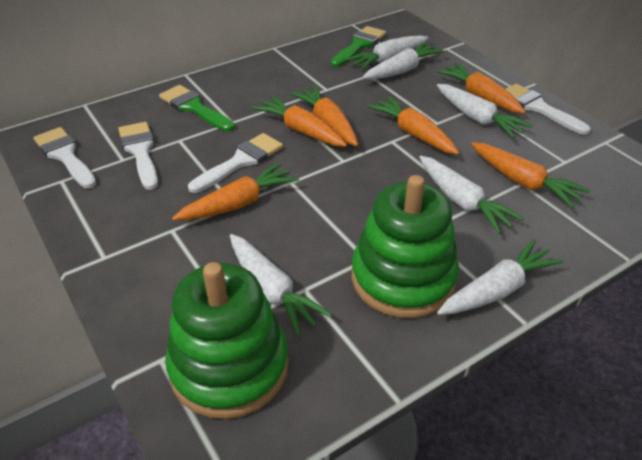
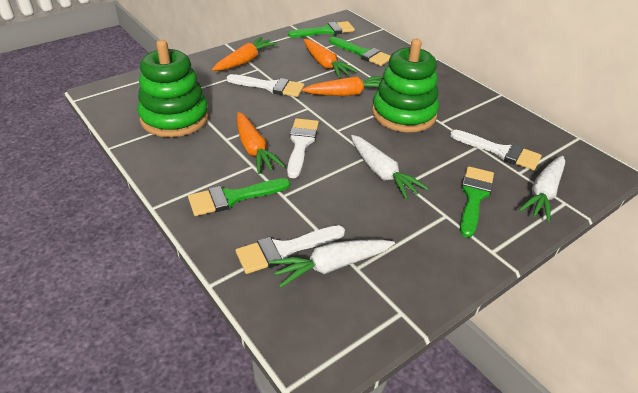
green brush: 2 -> 4
orange carrot: 6 -> 4
white carrot: 6 -> 3

